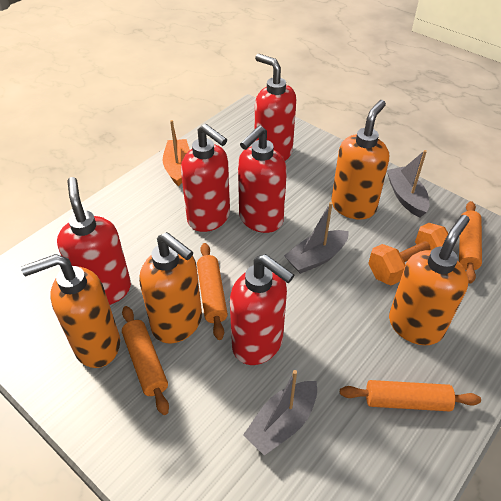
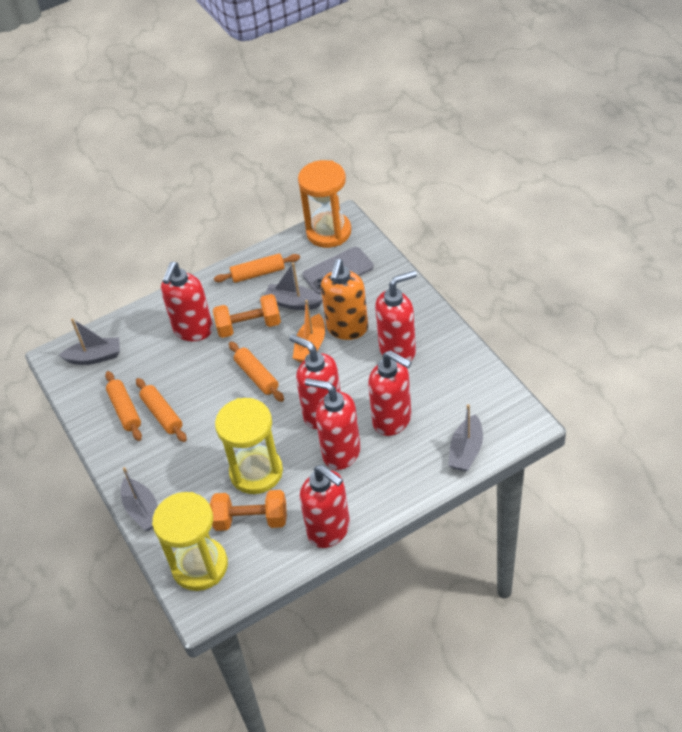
grey boat: 3 -> 4
grey phone: 0 -> 1
orange dumbbell: 1 -> 2
orange hourglass: 0 -> 1
orange soap dispenser: 4 -> 1
red soap dispenser: 5 -> 6
yellow hourglass: 0 -> 2

